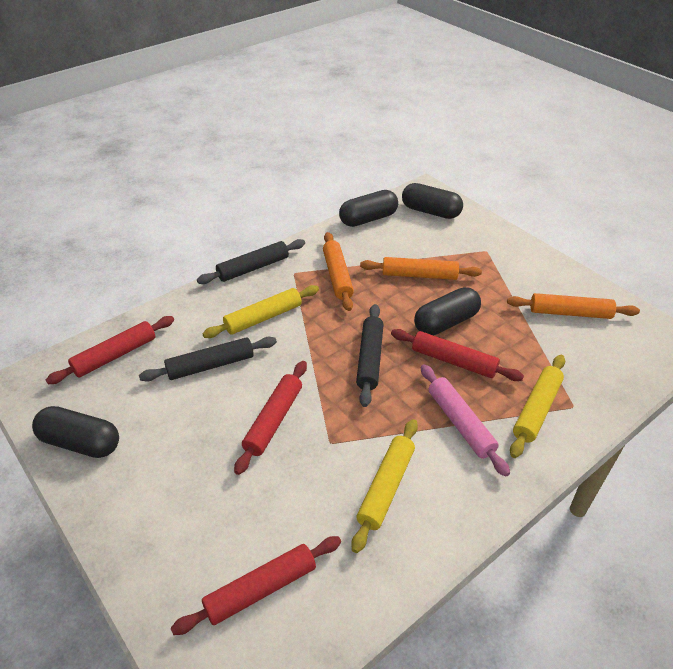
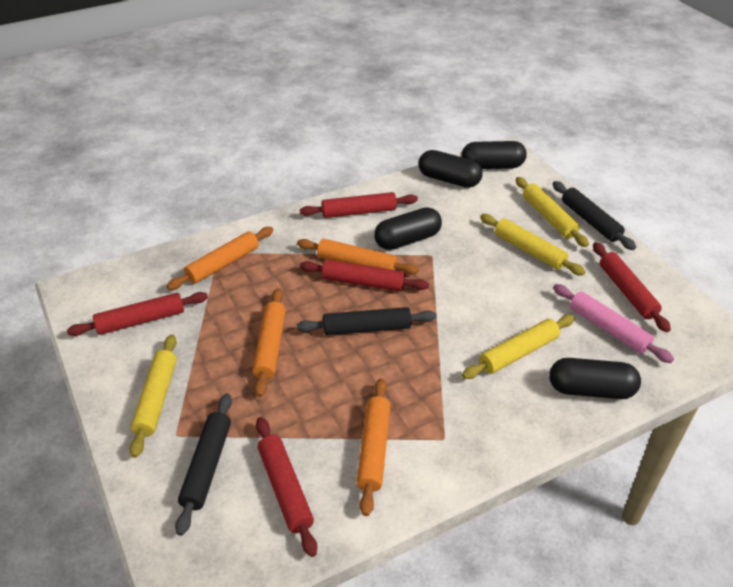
orange rolling pin: 3 -> 4
red rolling pin: 4 -> 5
yellow rolling pin: 3 -> 4

